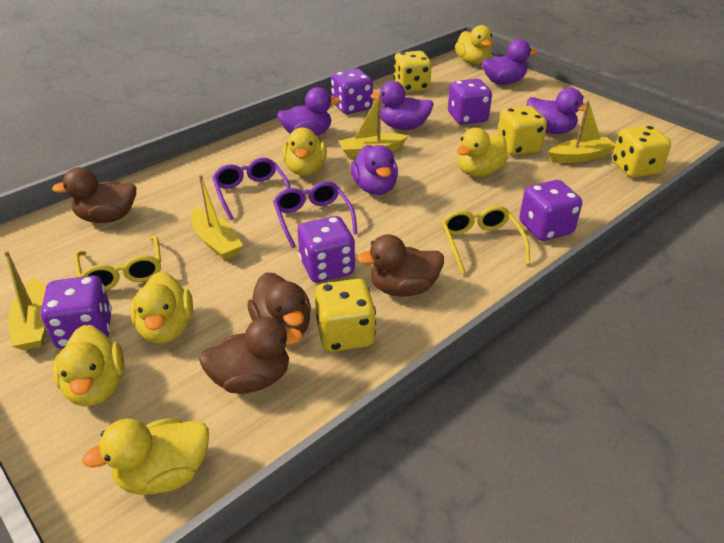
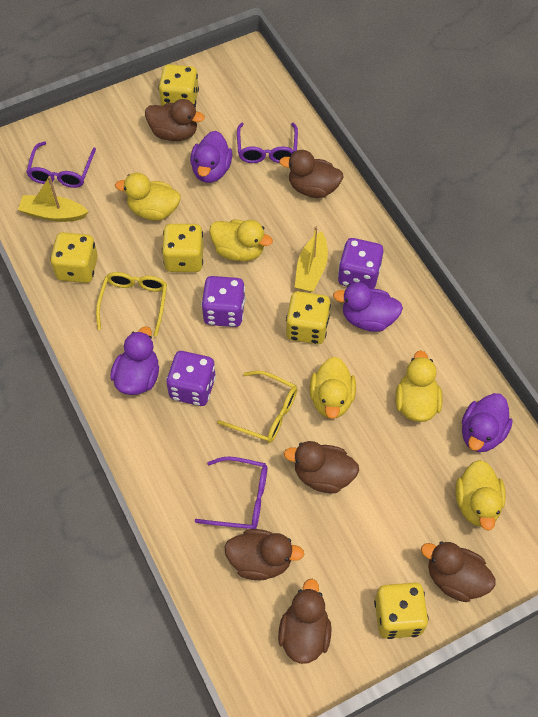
brown duck: 4 -> 6
purple dice: 5 -> 3
purple duck: 5 -> 4
purple glasses: 2 -> 3
yellow boat: 4 -> 2
yellow dice: 4 -> 5
yellow duck: 6 -> 5

